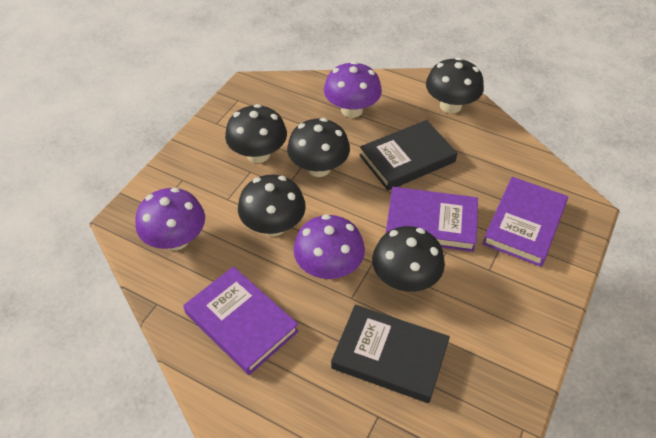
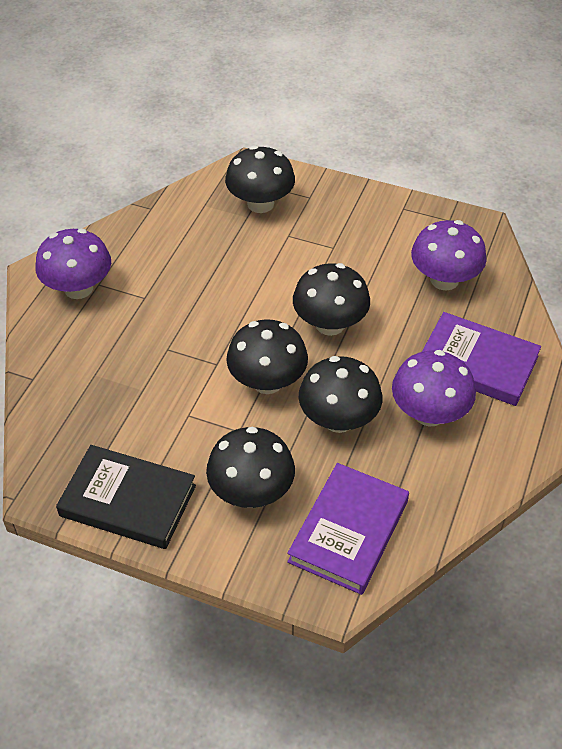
black book: 2 -> 1
purple book: 3 -> 2

